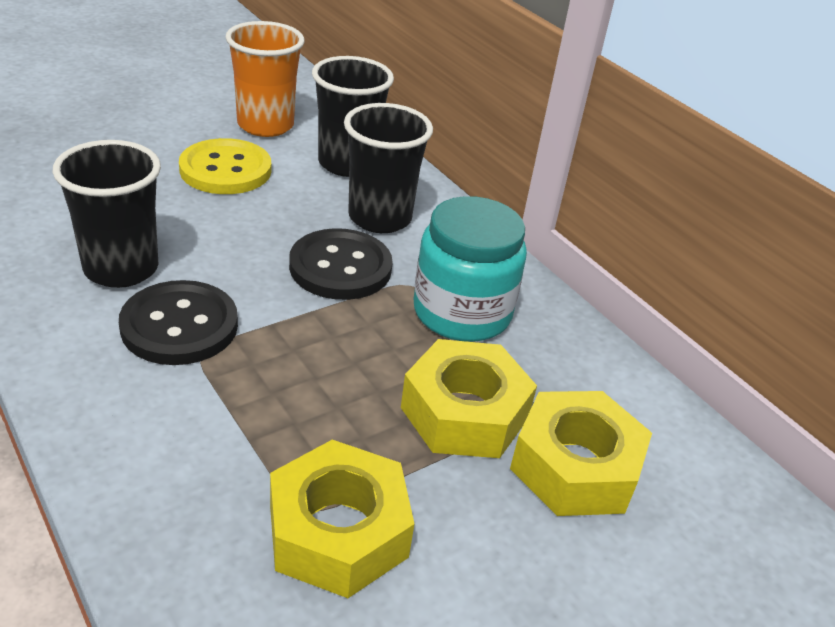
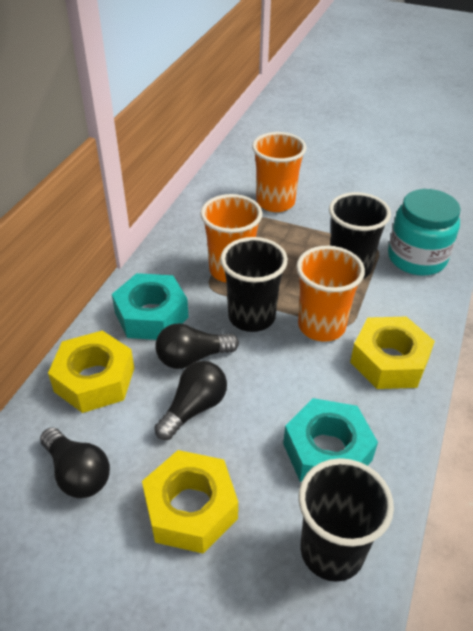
black button: 2 -> 0
black light bulb: 0 -> 3
orange cup: 1 -> 3
turquoise nut: 0 -> 2
yellow button: 1 -> 0

